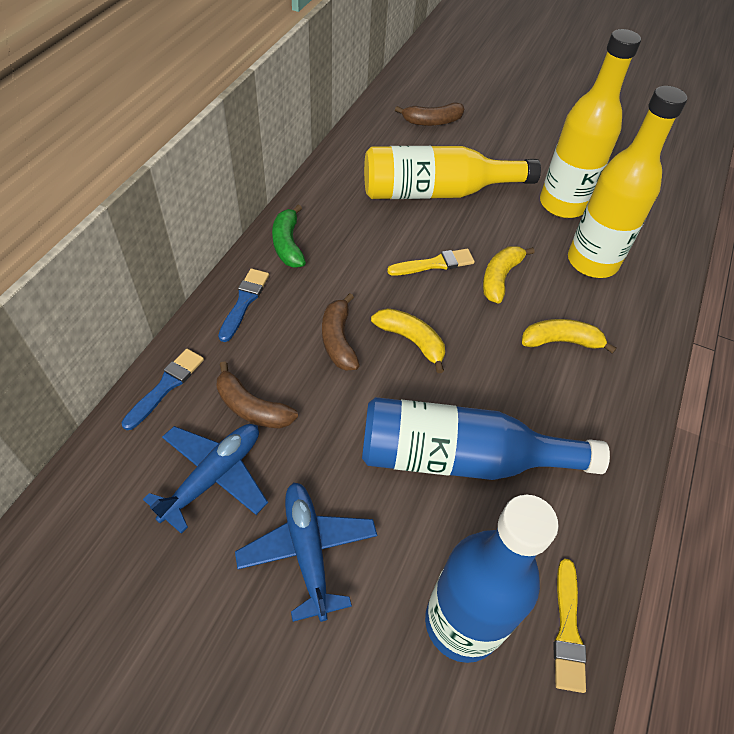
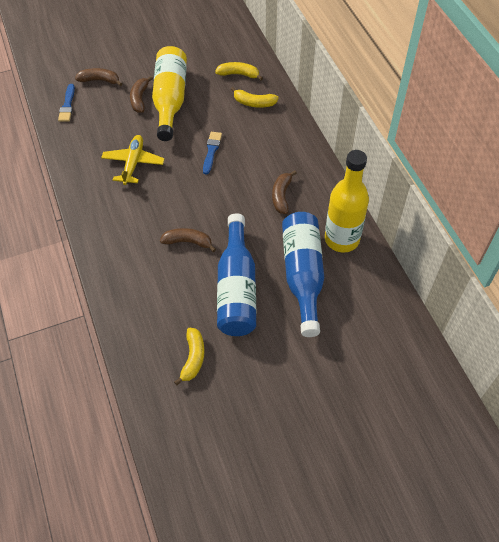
blue plane: 2 -> 0
brown banana: 3 -> 4
green banana: 1 -> 0
yellow bottle: 3 -> 2
yellow brush: 2 -> 0
yellow plane: 0 -> 1

